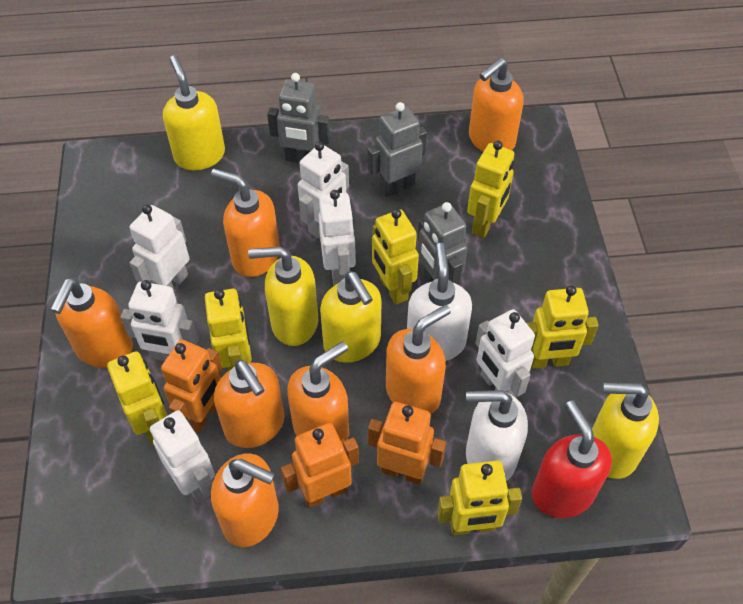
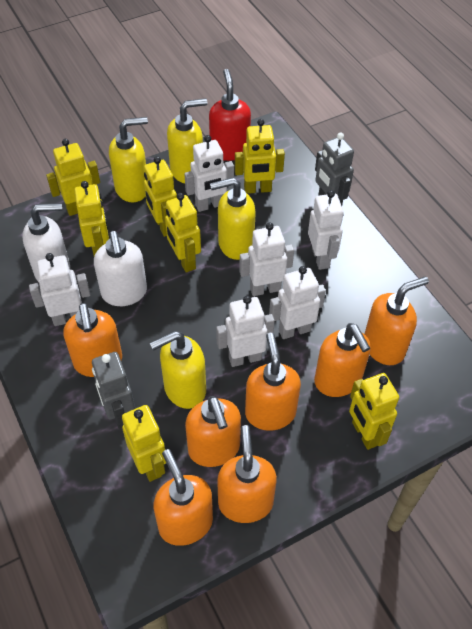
grey robot: 3 -> 2
orange robot: 3 -> 0
yellow robot: 6 -> 7

